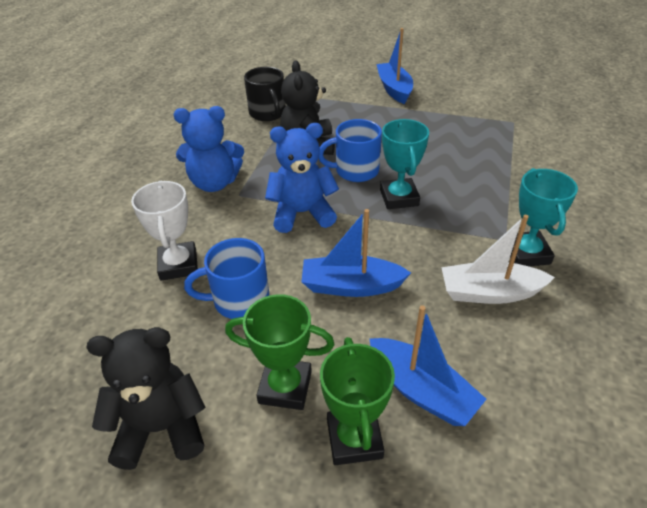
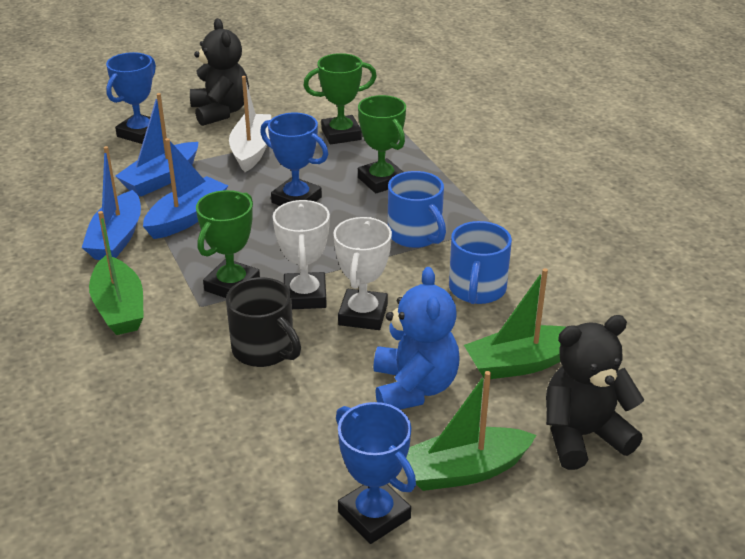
blue teddy bear: 2 -> 1
blue trophy: 0 -> 3
green boat: 0 -> 3
green trophy: 2 -> 3
turquoise trophy: 2 -> 0
white trophy: 1 -> 2

